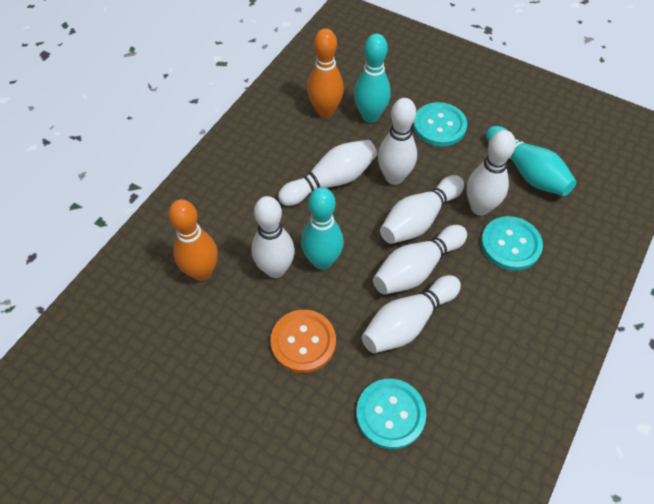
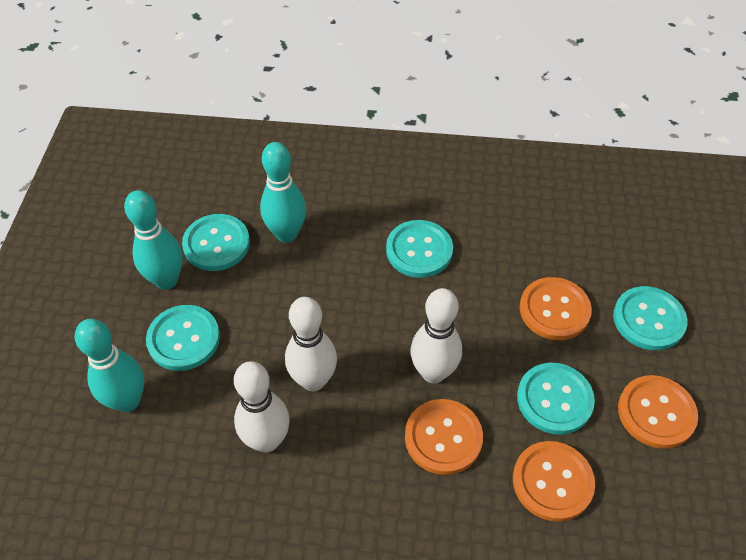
orange bowling pin: 2 -> 0
orange button: 1 -> 4
turquoise button: 3 -> 5
white bowling pin: 7 -> 3

